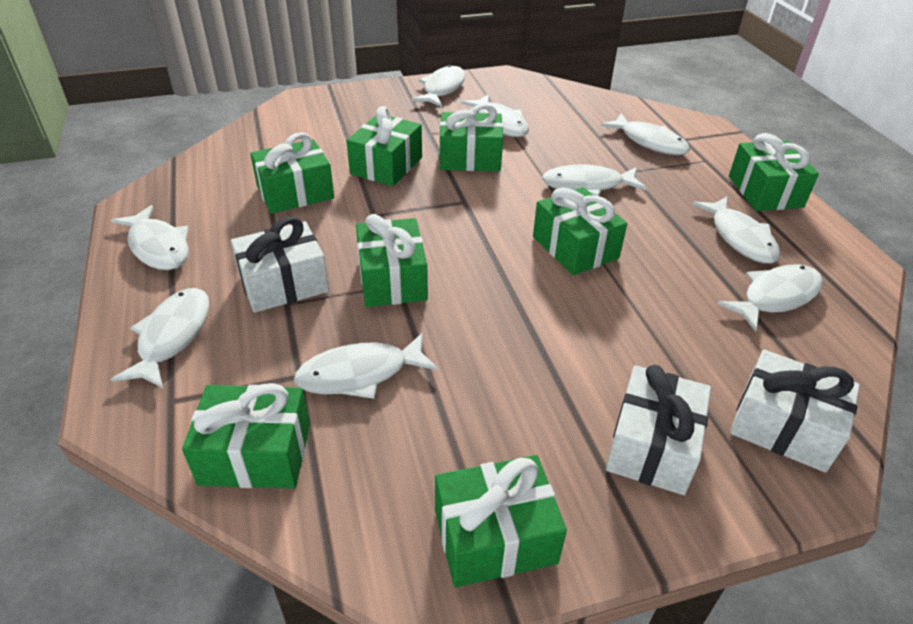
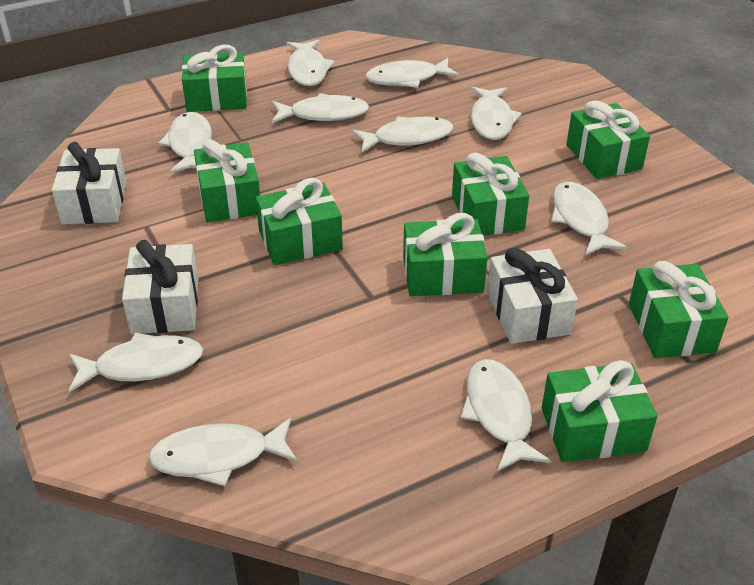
white fish: 9 -> 10

